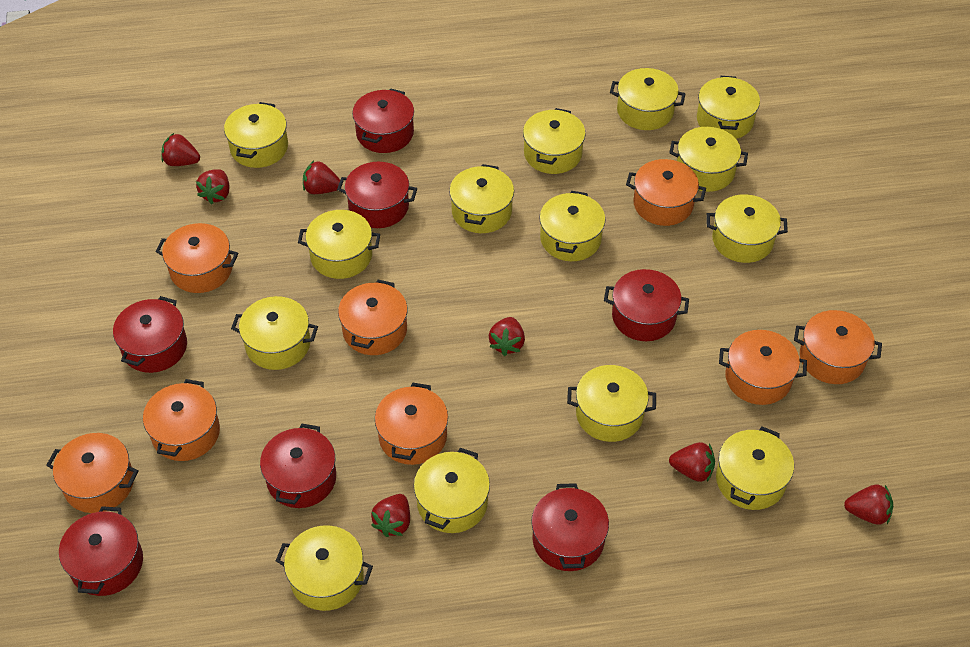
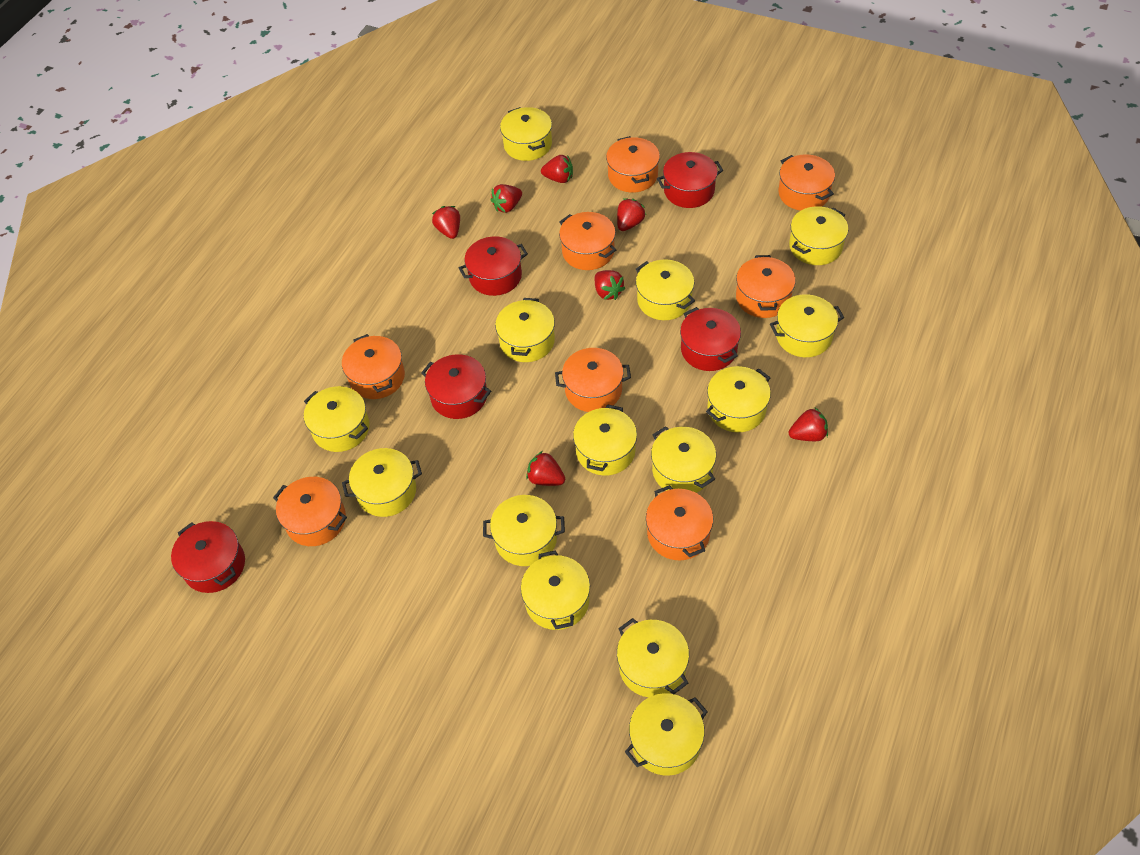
red pot: 7 -> 5

